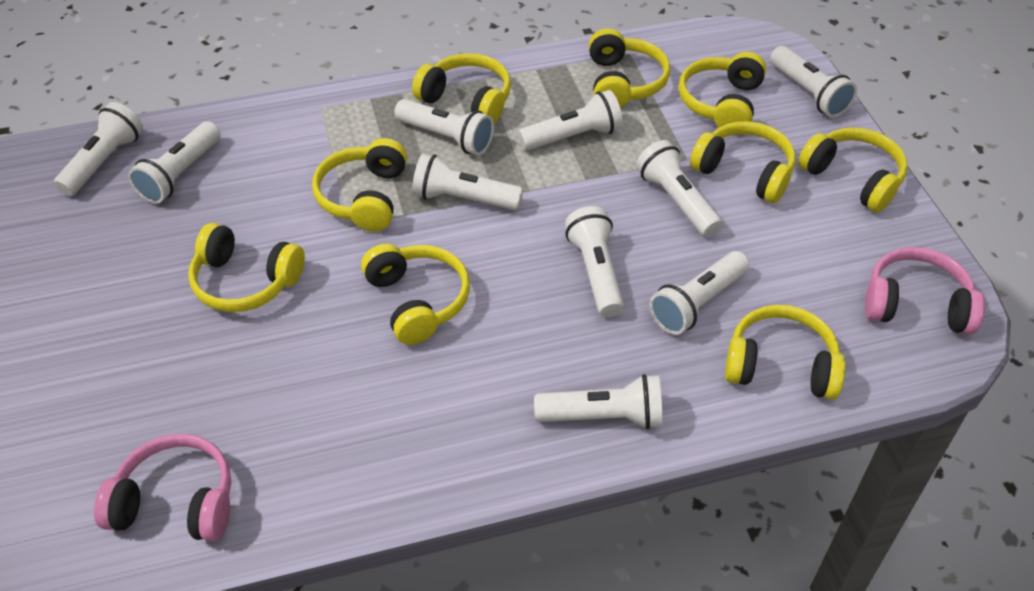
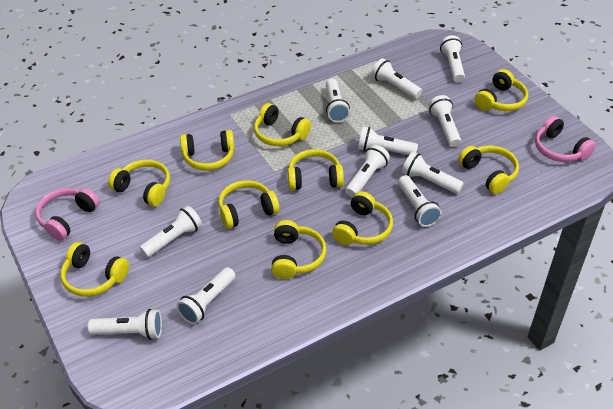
white flashlight: 10 -> 11
yellow headphones: 9 -> 10

